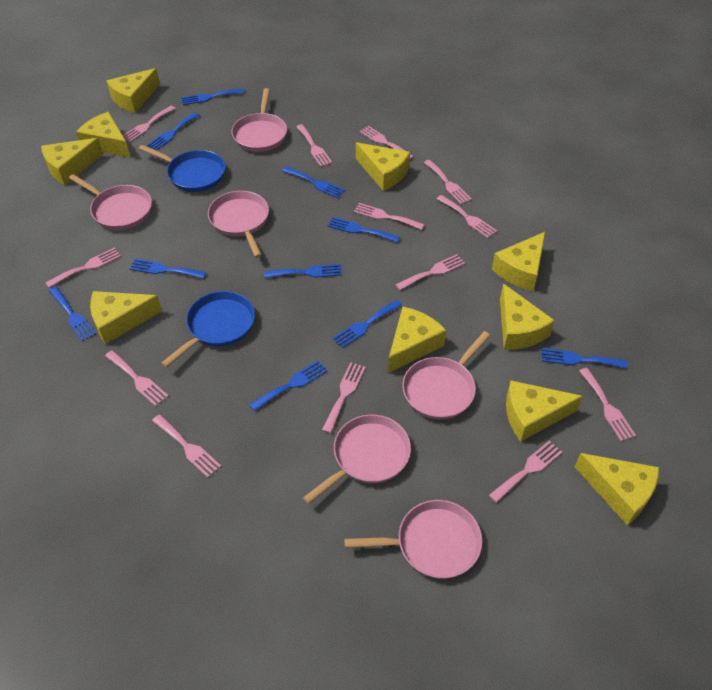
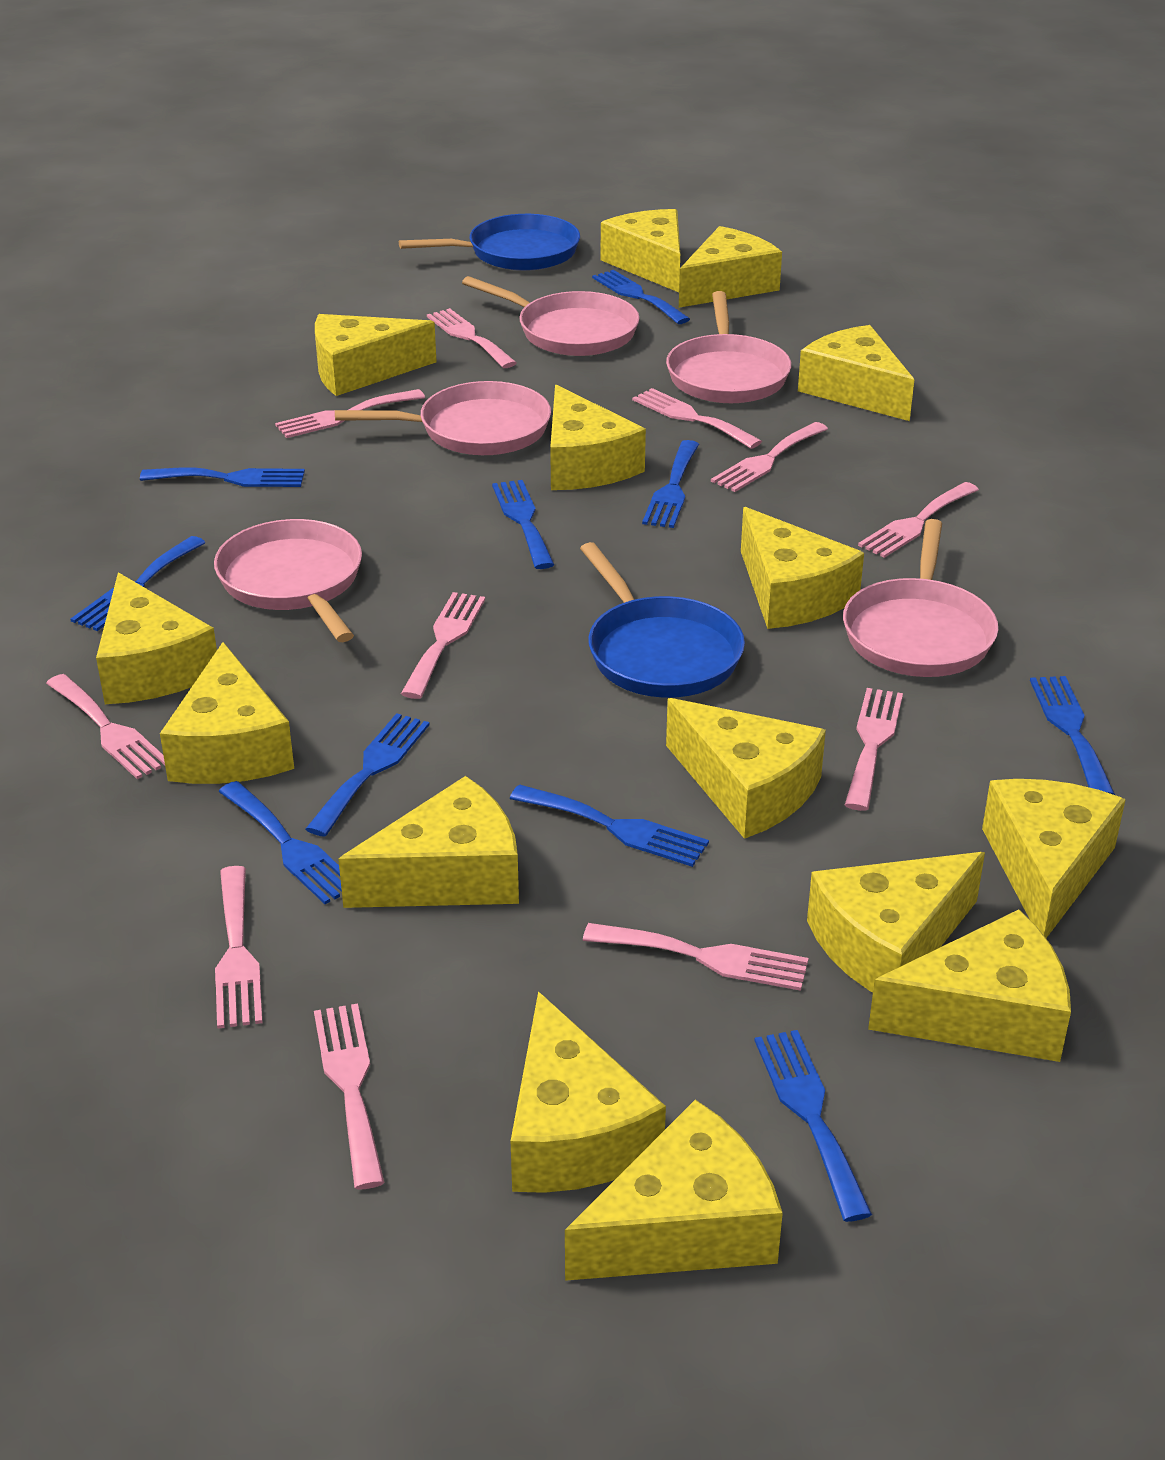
pink fork: 13 -> 11
pink pan: 6 -> 5
yellow cheese: 10 -> 15

